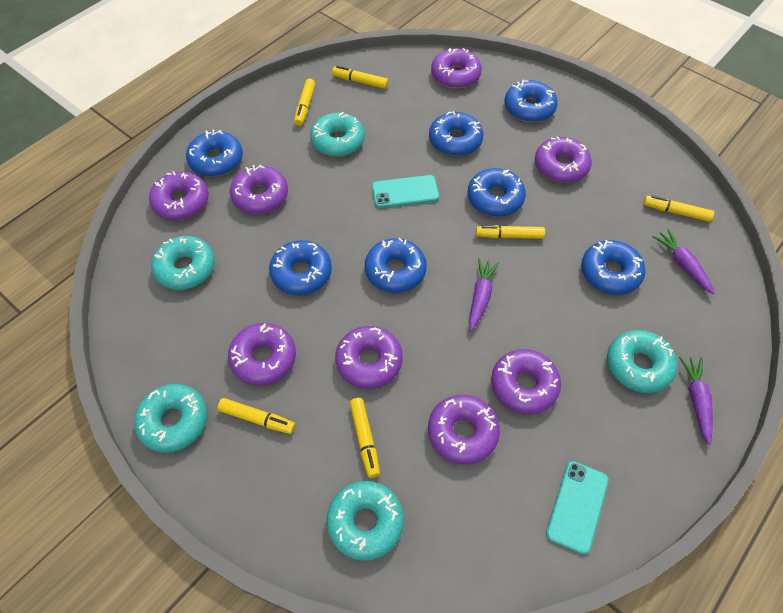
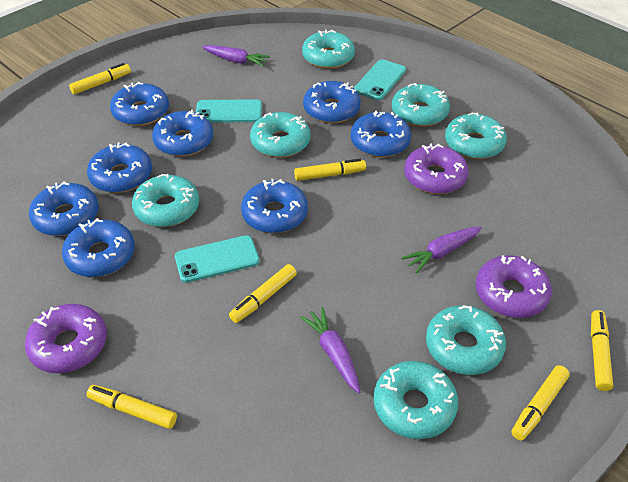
blue donut: 7 -> 8
purple donut: 8 -> 3
turquoise donut: 5 -> 7
turquoise phone: 2 -> 3

